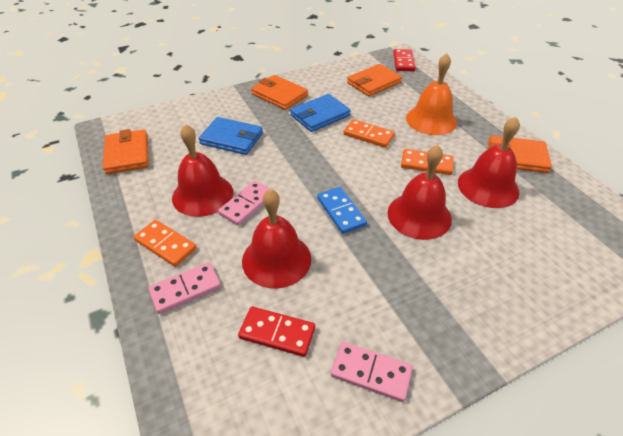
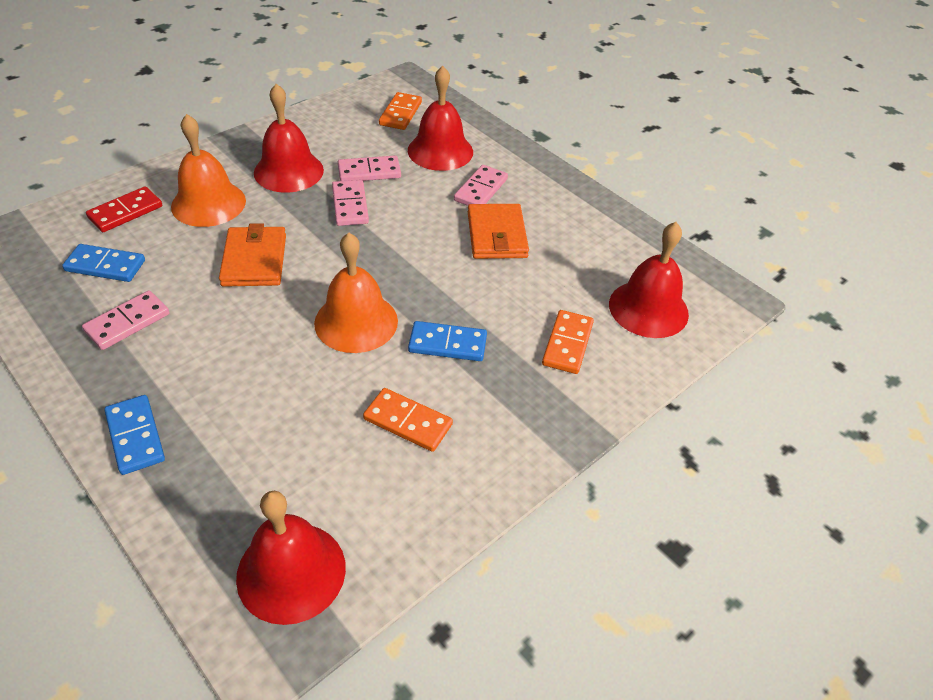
blue domino: 1 -> 3
blue wallet: 2 -> 0
orange bell: 1 -> 2
orange wallet: 4 -> 2
pink domino: 3 -> 4
red domino: 2 -> 1

